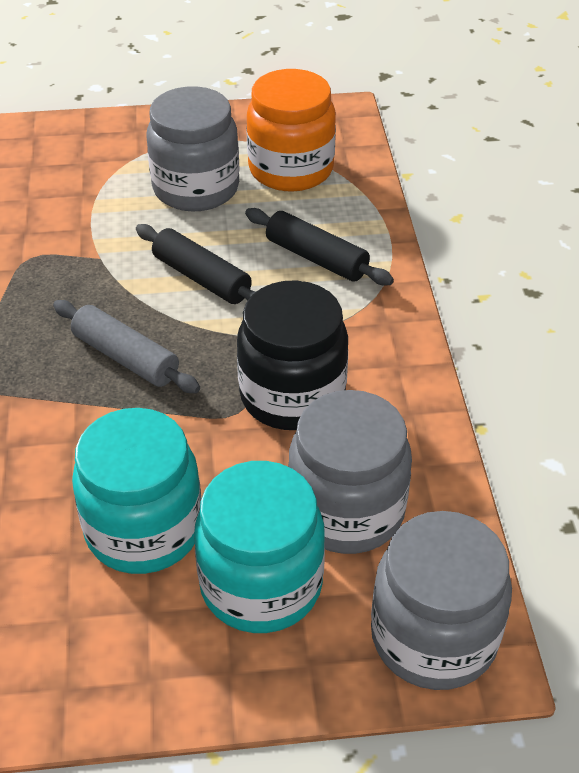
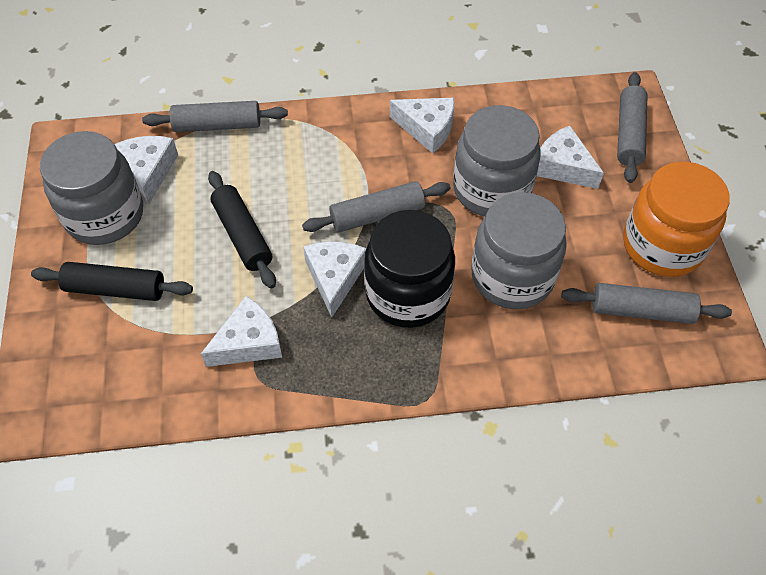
grey rolling pin: 1 -> 4
turquoise jar: 2 -> 0
white cheese: 0 -> 5

